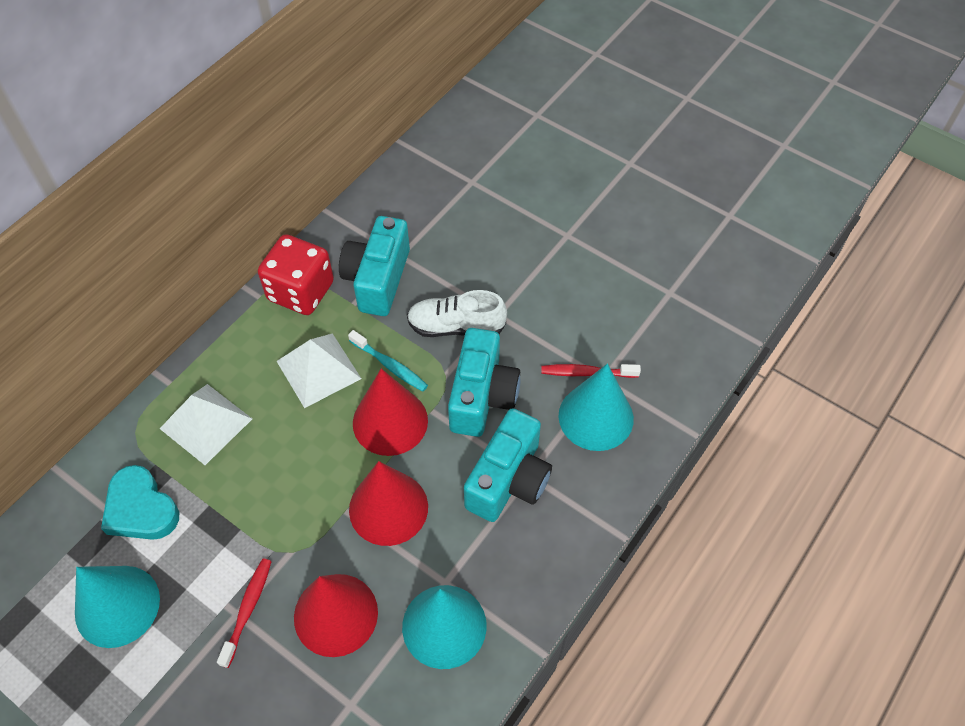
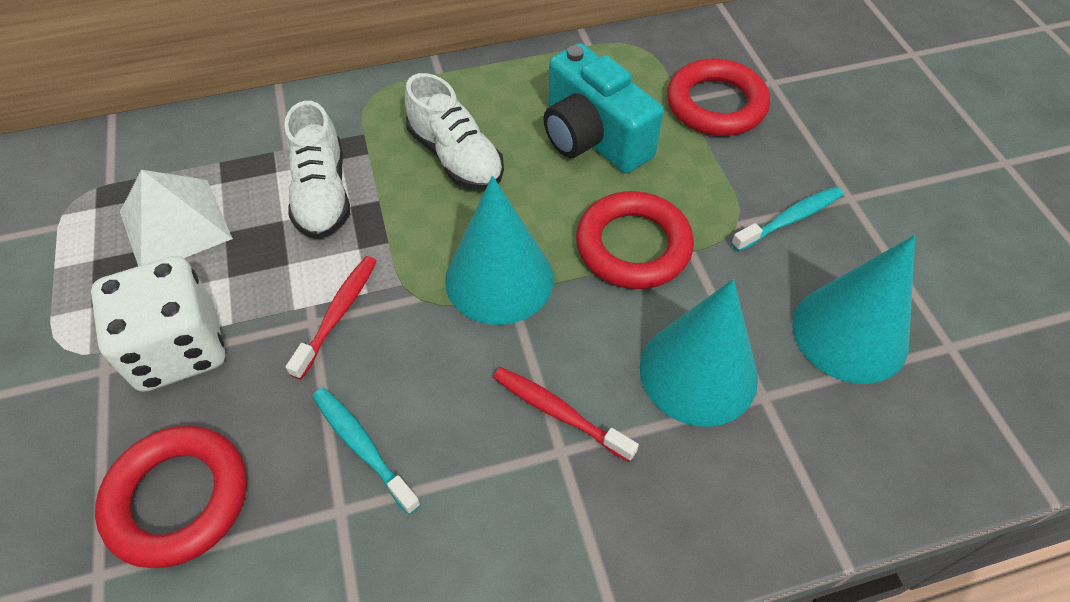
red cone: 3 -> 0
red dice: 1 -> 0
red ring: 0 -> 3
turquoise camera: 3 -> 1
turquoise heart: 1 -> 0
turquoise toothbrush: 1 -> 2
white dice: 0 -> 1
white pyramid: 2 -> 1
white shoe: 1 -> 2

